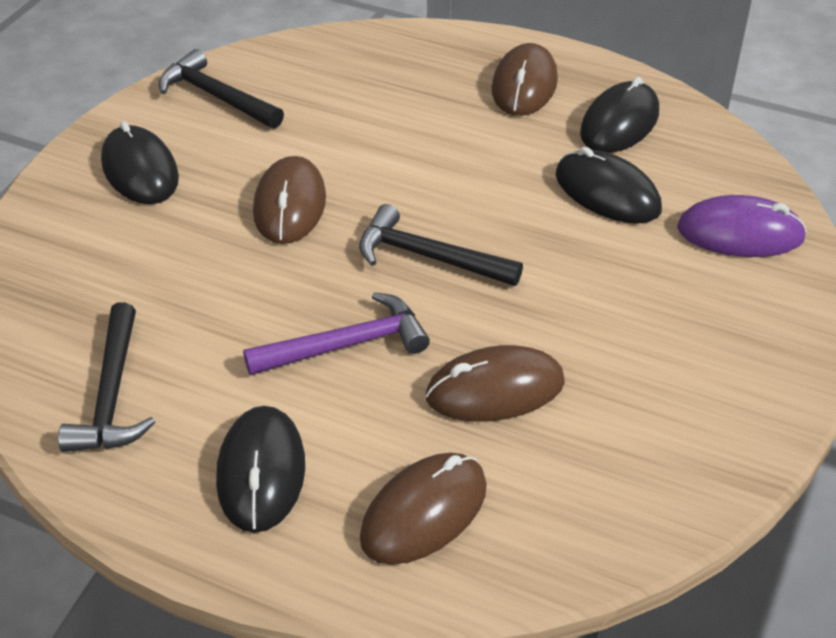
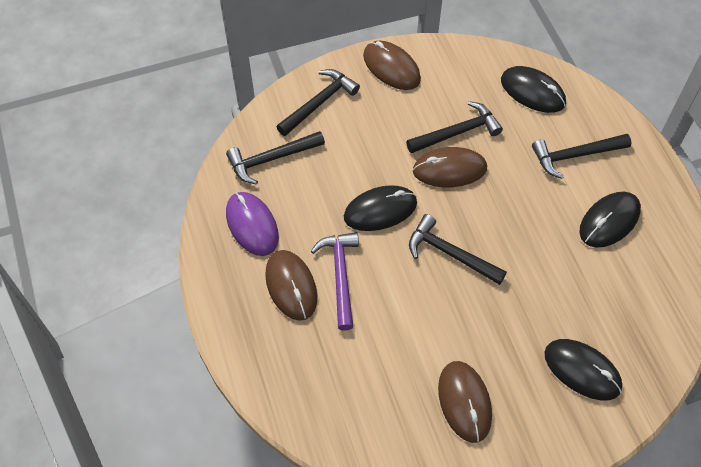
black hammer: 3 -> 5

